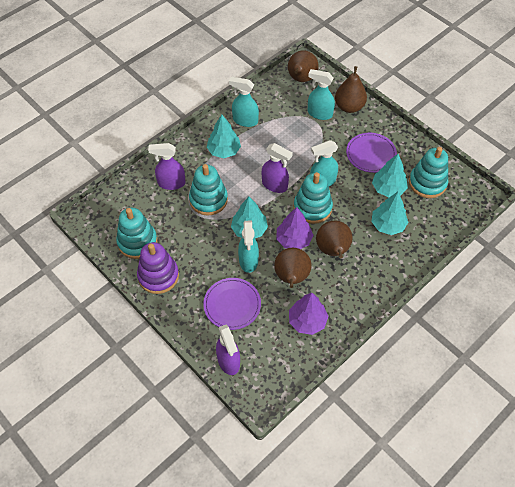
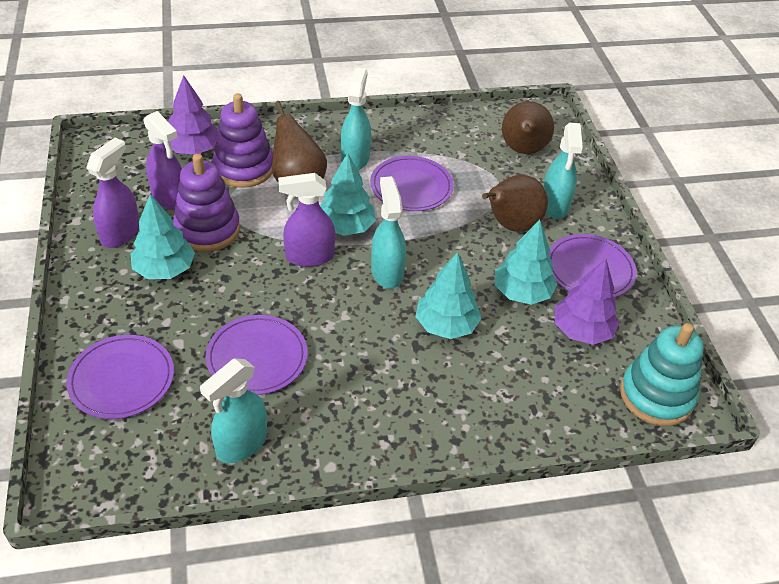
brown pear: 4 -> 3
purple plate: 2 -> 4
purple stacking toy: 1 -> 2
turquoise stacking toy: 4 -> 1

